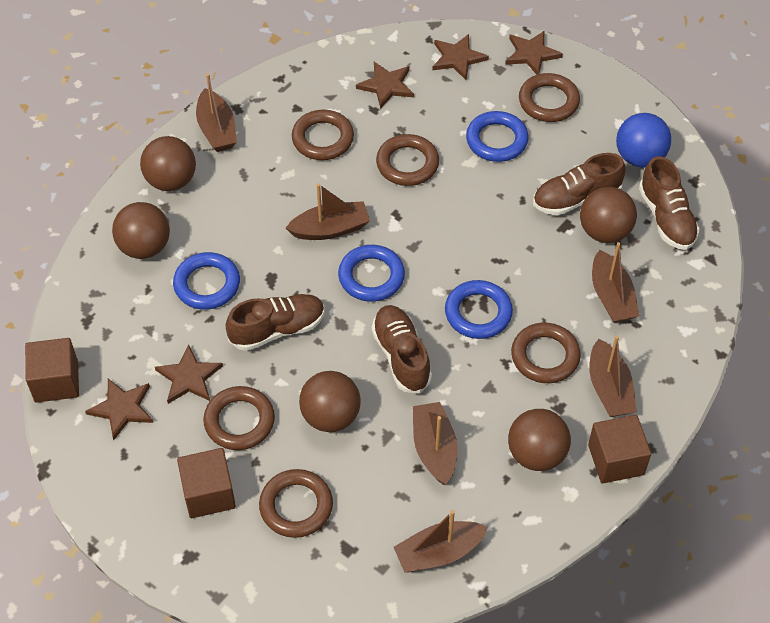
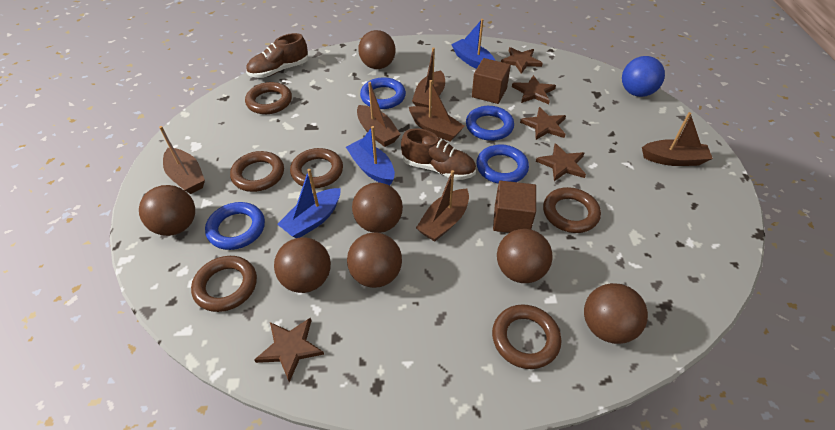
blue boat: 0 -> 3
brown ball: 5 -> 7
brown cube: 3 -> 2
brown shoe: 4 -> 2

